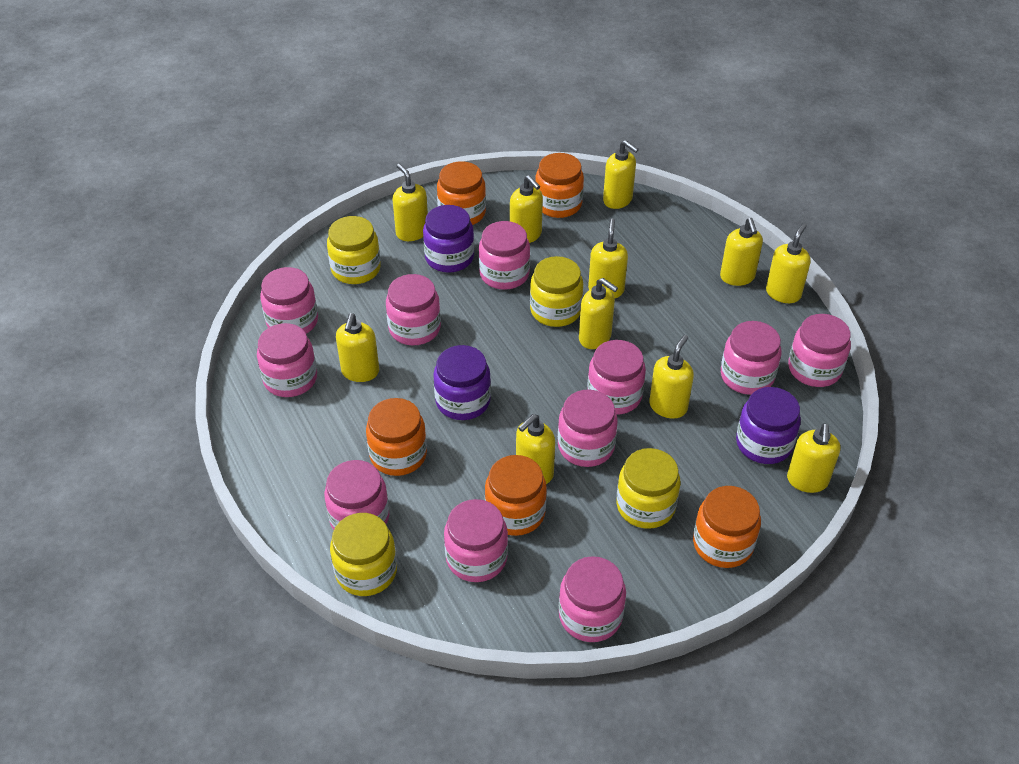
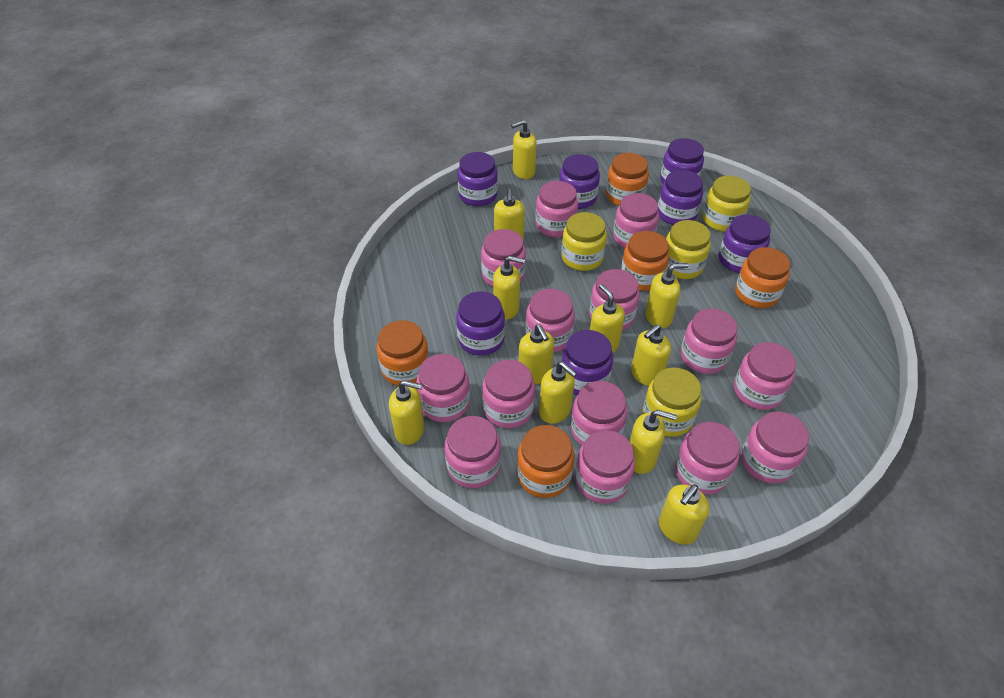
pink jar: 11 -> 14
purple jar: 3 -> 7

